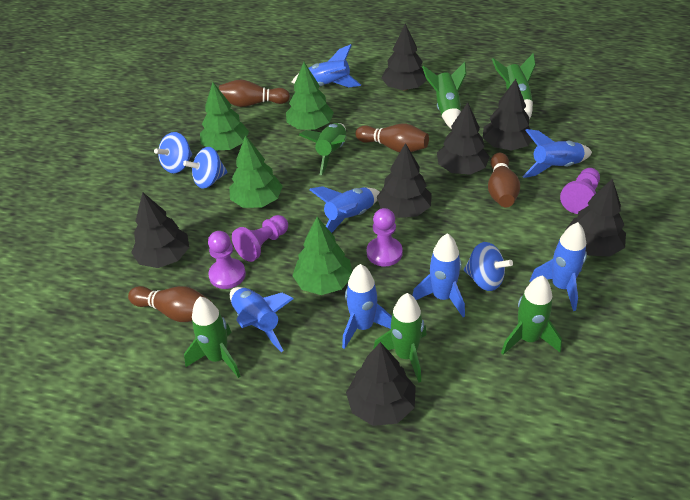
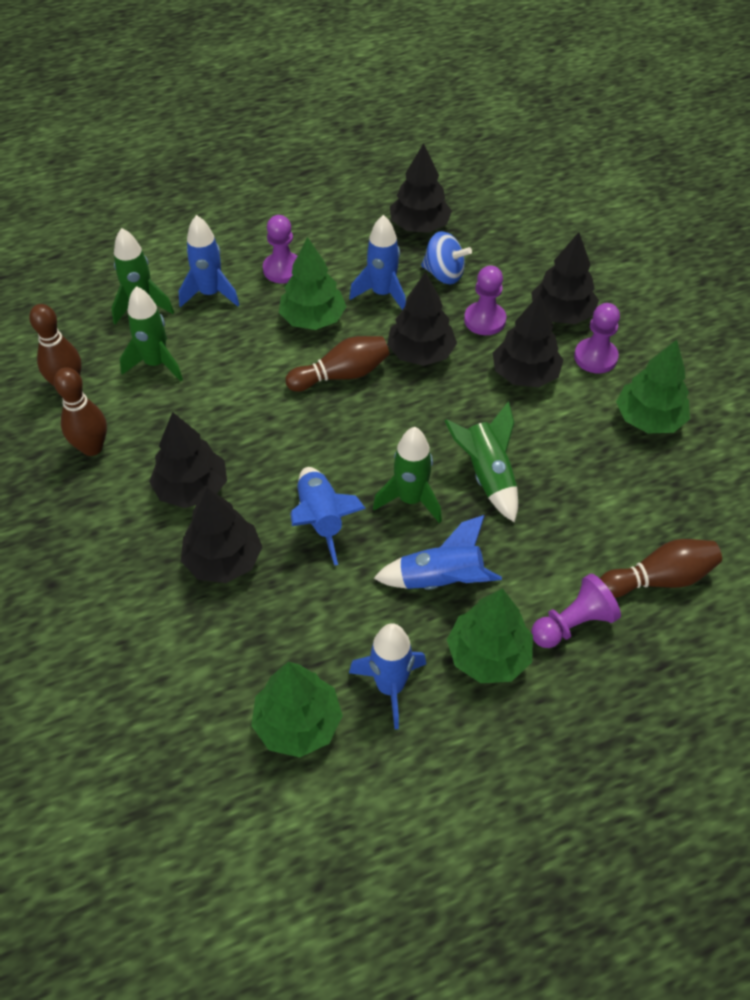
black tree: 7 -> 6
blue rocket: 7 -> 5
blue spinning top: 3 -> 1
green rocket: 6 -> 4

